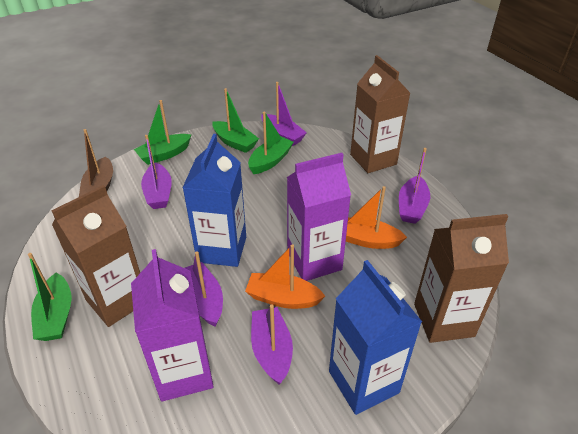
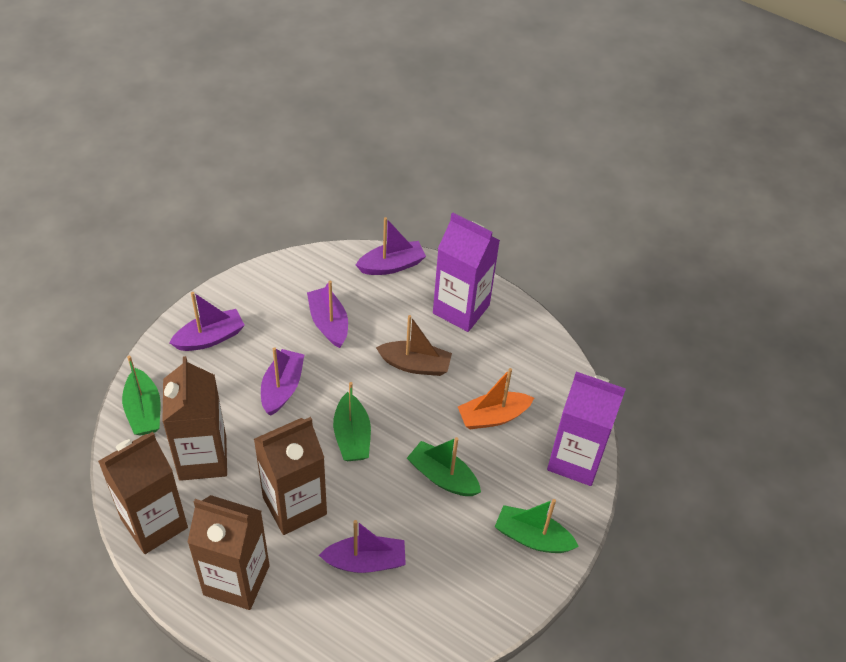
blue carton: 2 -> 0
brown carton: 3 -> 4
orange boat: 2 -> 1

